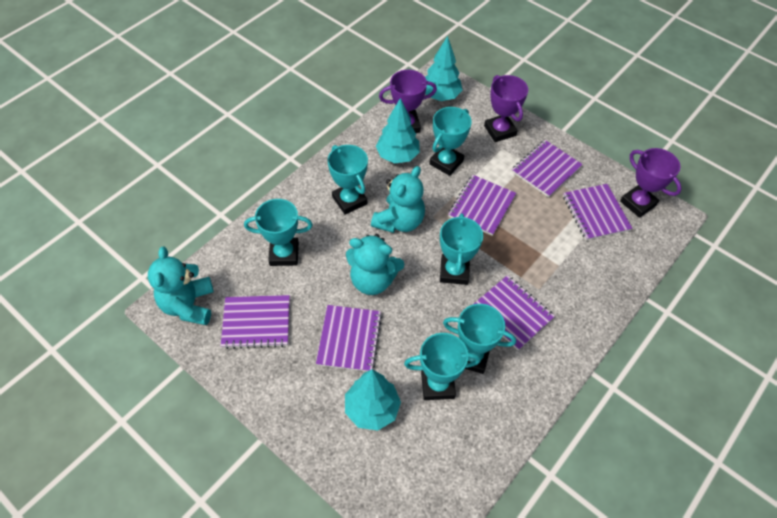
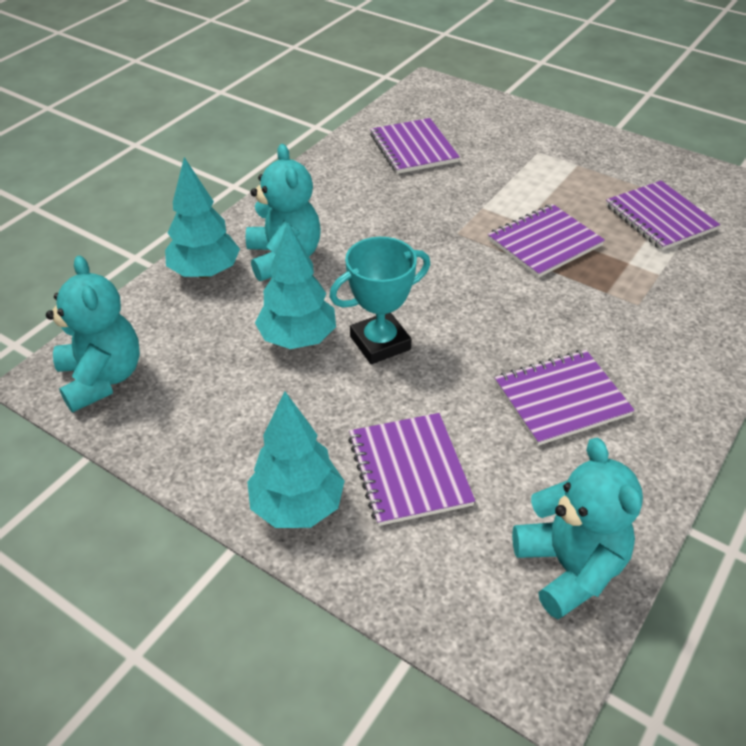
purple notebook: 6 -> 5
purple trophy: 3 -> 0
turquoise trophy: 6 -> 1

